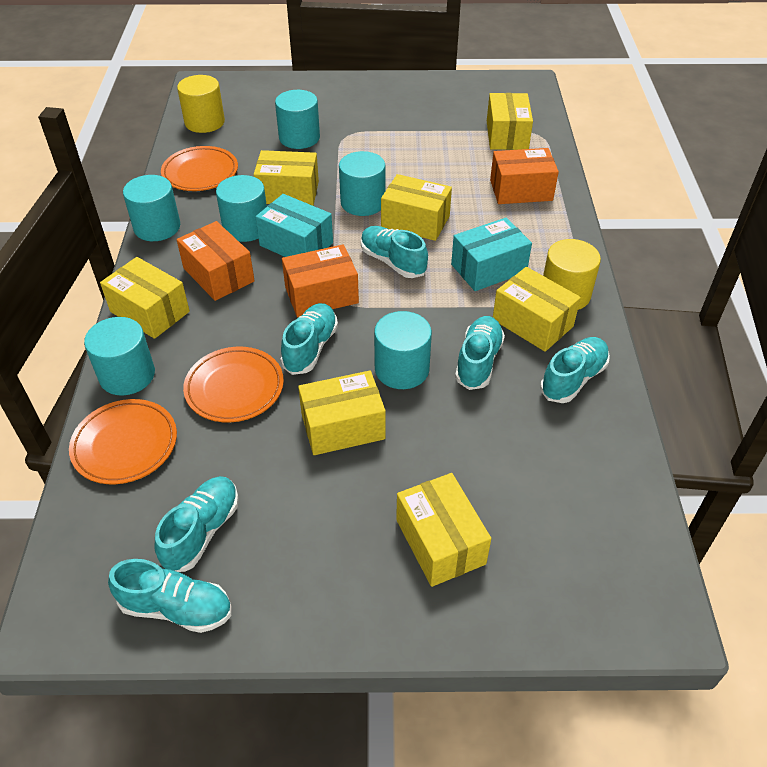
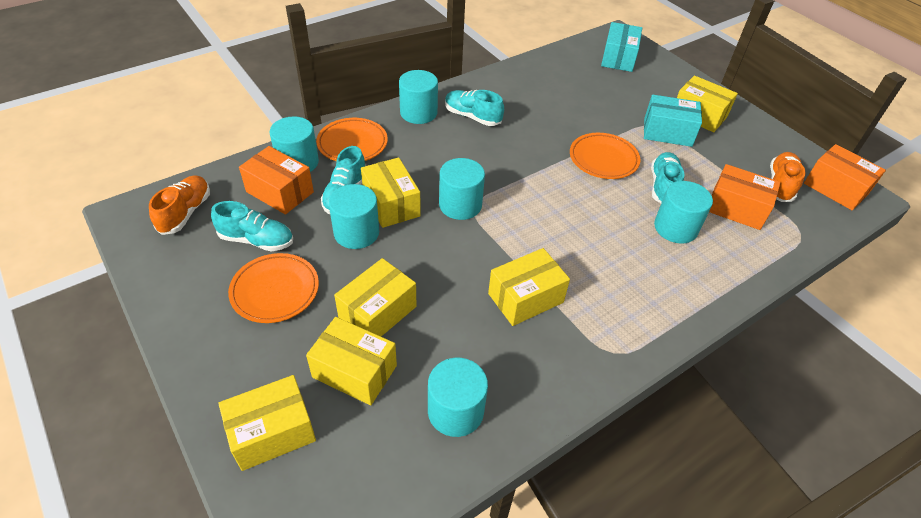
orange shoe: 0 -> 2
turquoise shoe: 6 -> 4
yellow box: 7 -> 6
yellow cylinder: 2 -> 0

